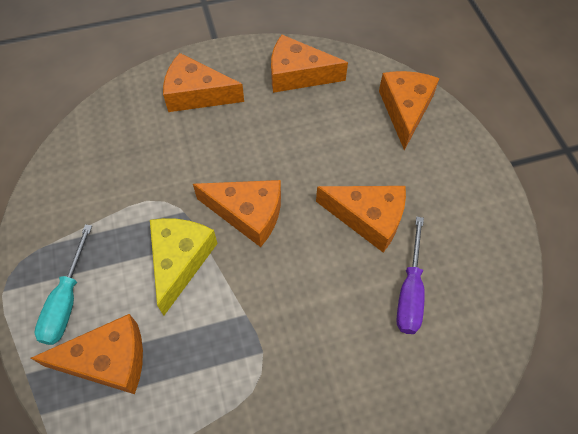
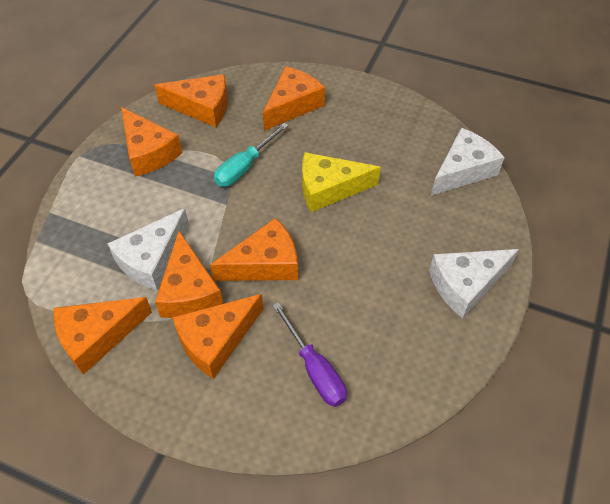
orange cheese: 6 -> 7
white cheese: 0 -> 3

